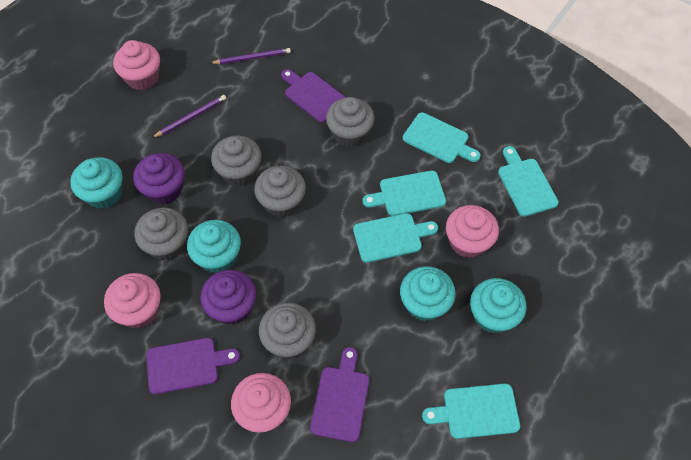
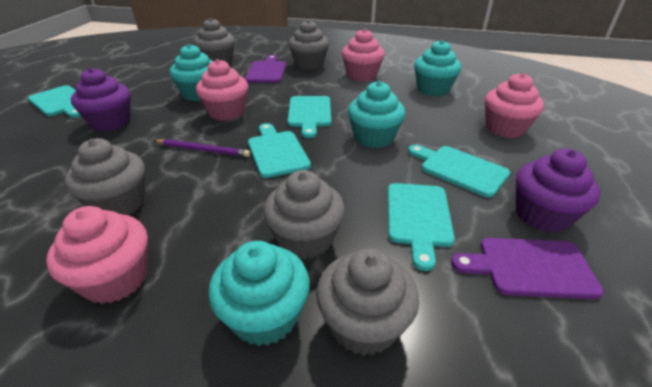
purple cutting board: 3 -> 2
purple pencil: 2 -> 1

